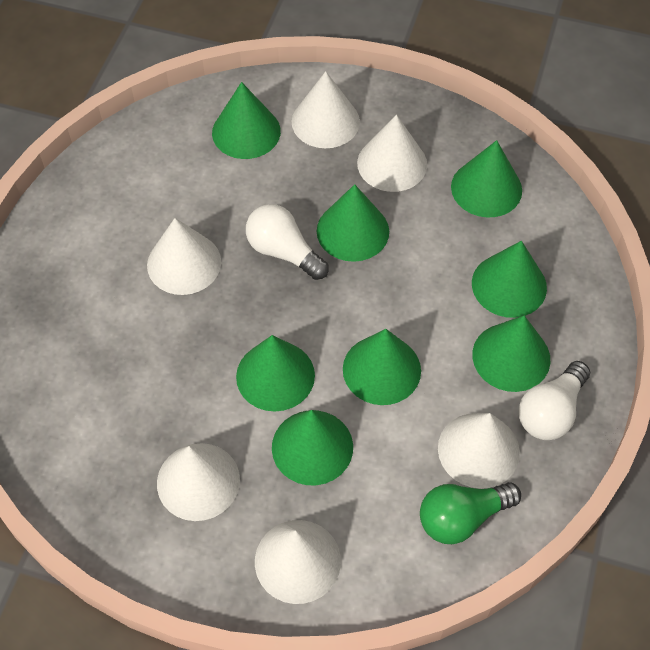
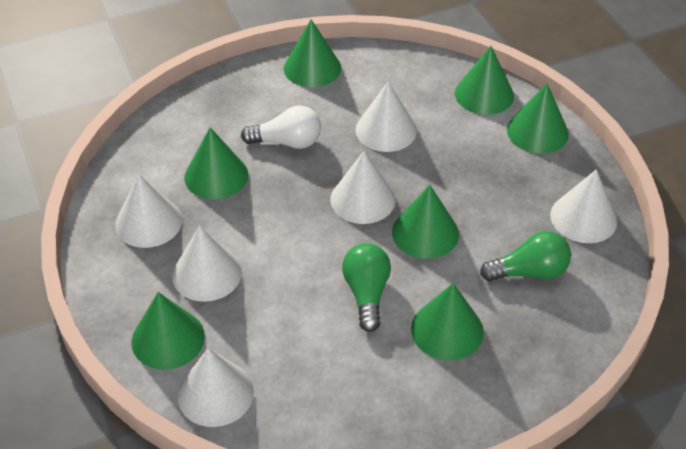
green cone: 8 -> 7
green light bulb: 1 -> 2
white light bulb: 2 -> 1

